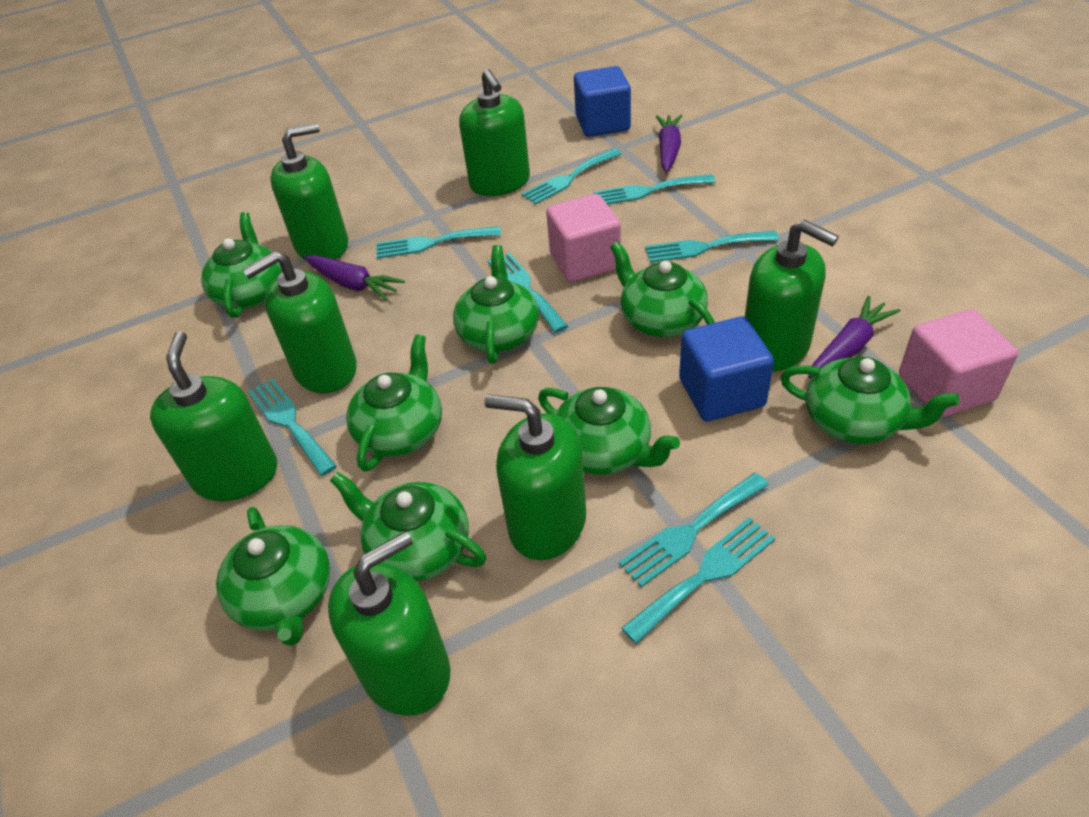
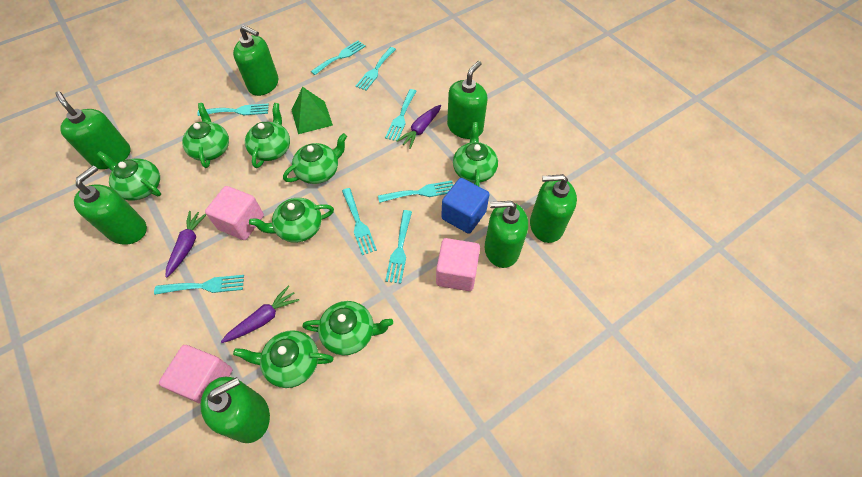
blue cube: 2 -> 1
green pyramid: 0 -> 1
pink cube: 2 -> 3

